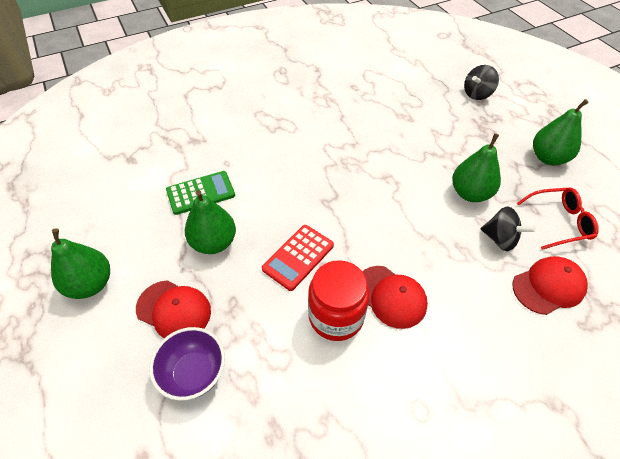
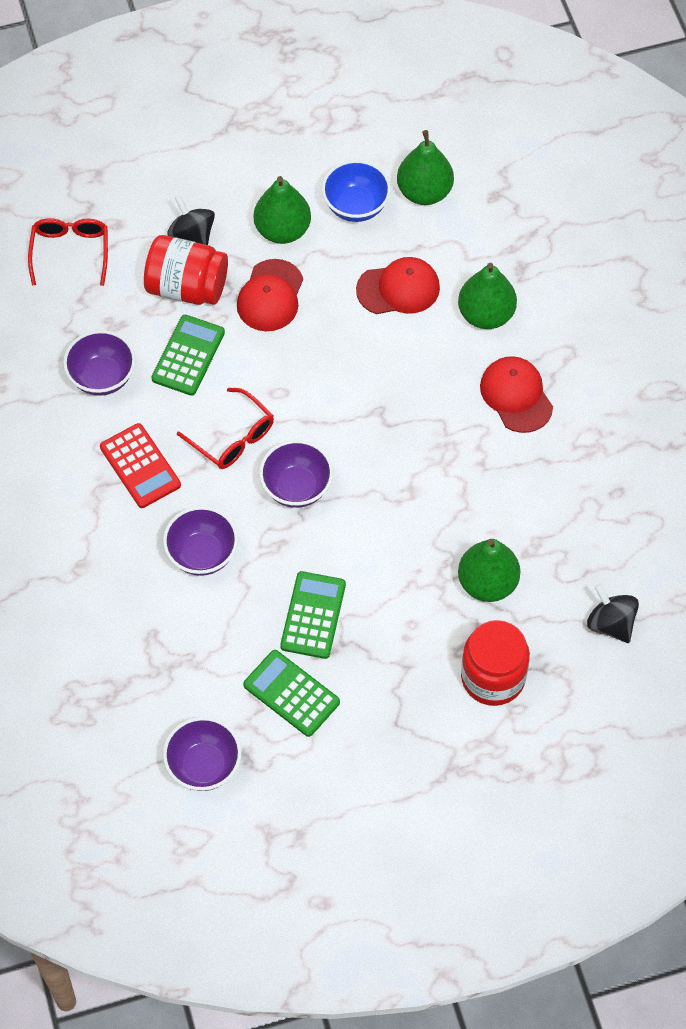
blue bowl: 0 -> 1
green calculator: 1 -> 3
purple bowl: 1 -> 4
red glasses: 1 -> 2
red jar: 1 -> 2

